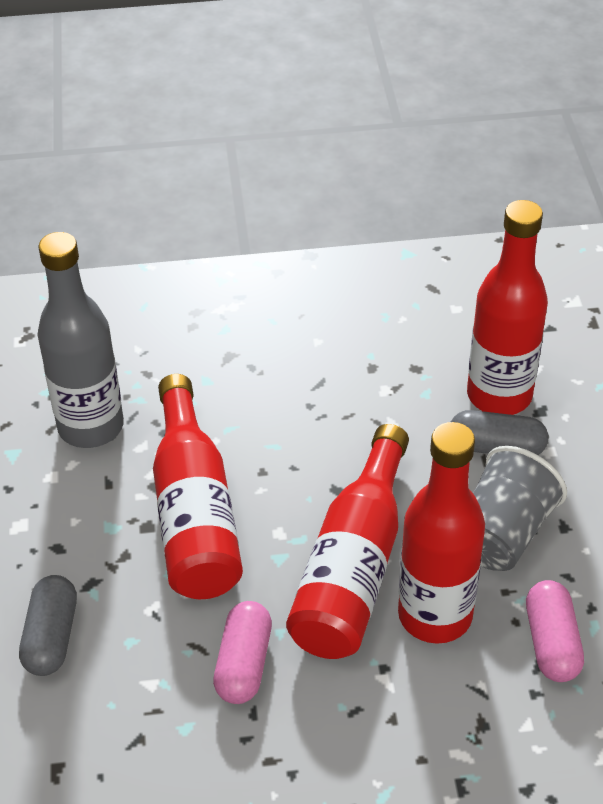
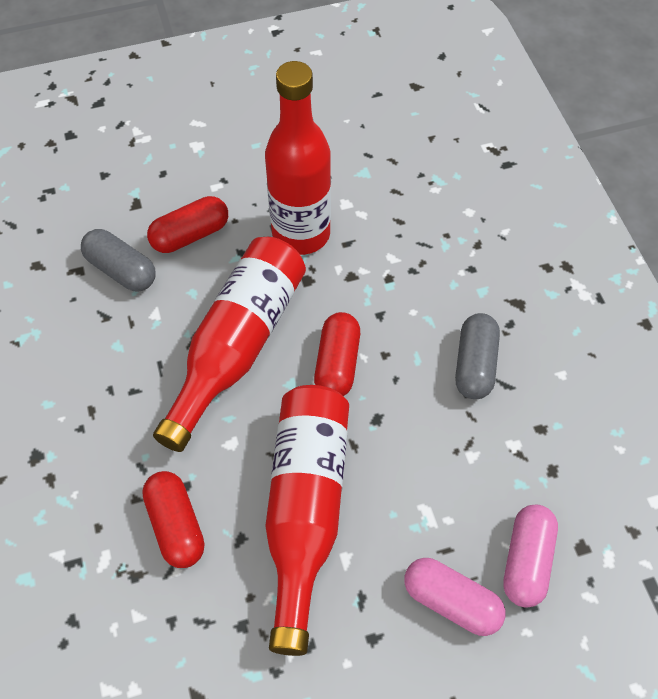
grey bottle: 1 -> 0
grey cup: 1 -> 0
red bottle: 4 -> 3
red capsule: 0 -> 3

